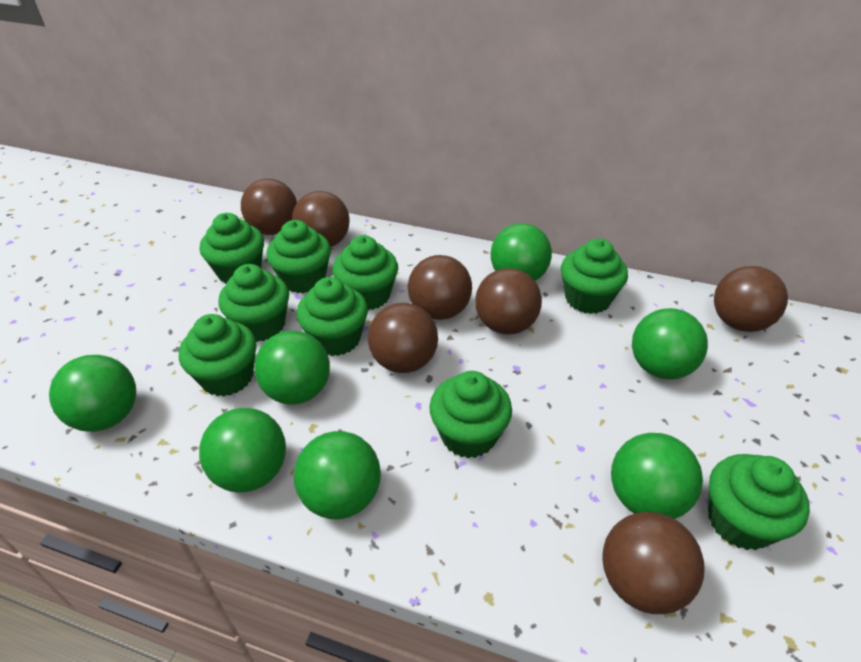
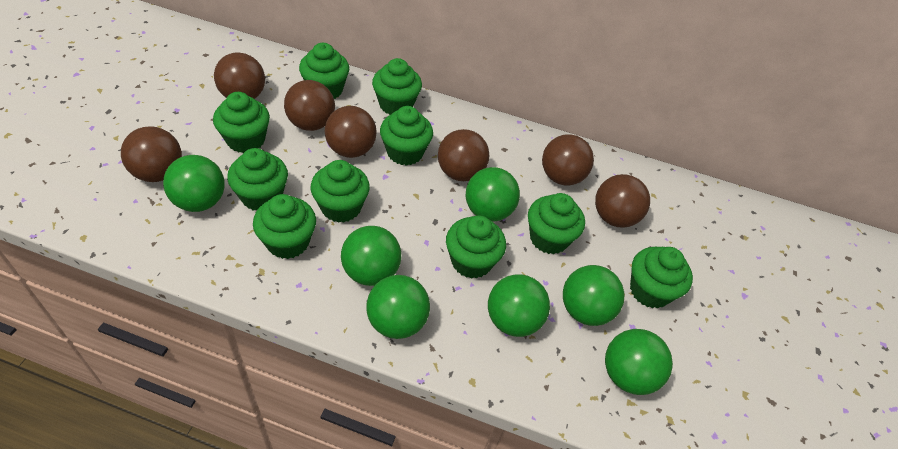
green cupcake: 9 -> 10

